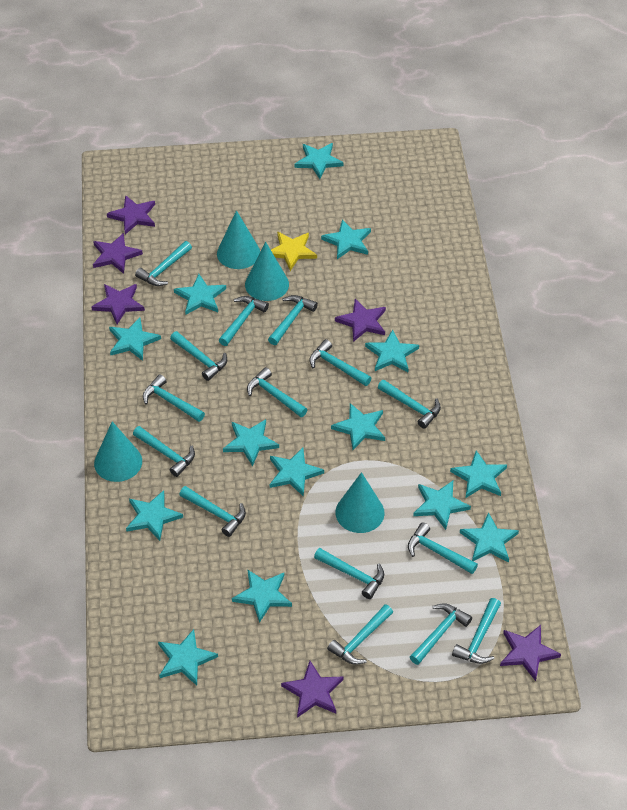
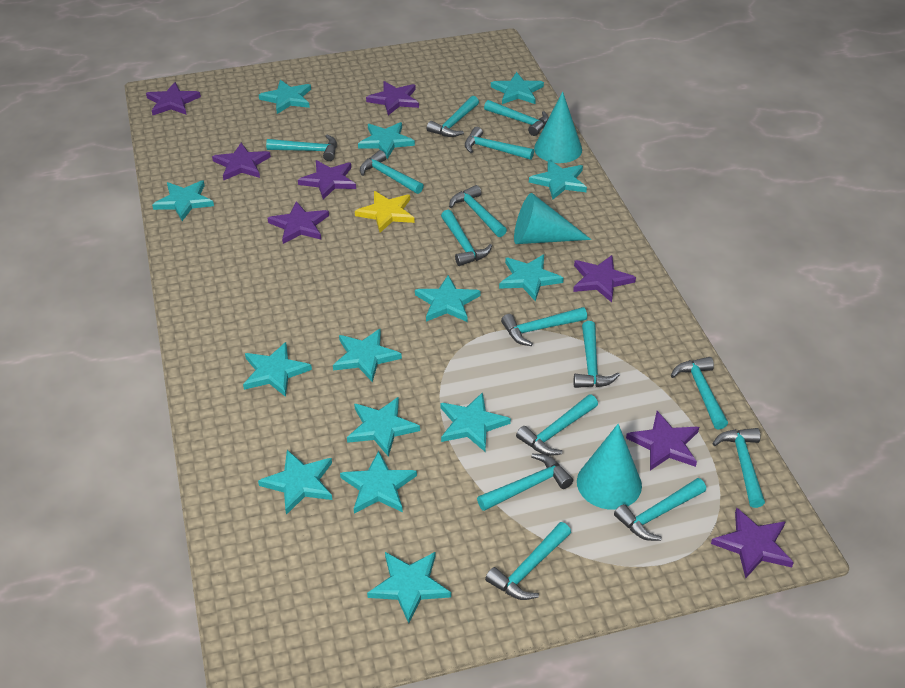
purple star: 6 -> 8
turquoise cone: 4 -> 3

